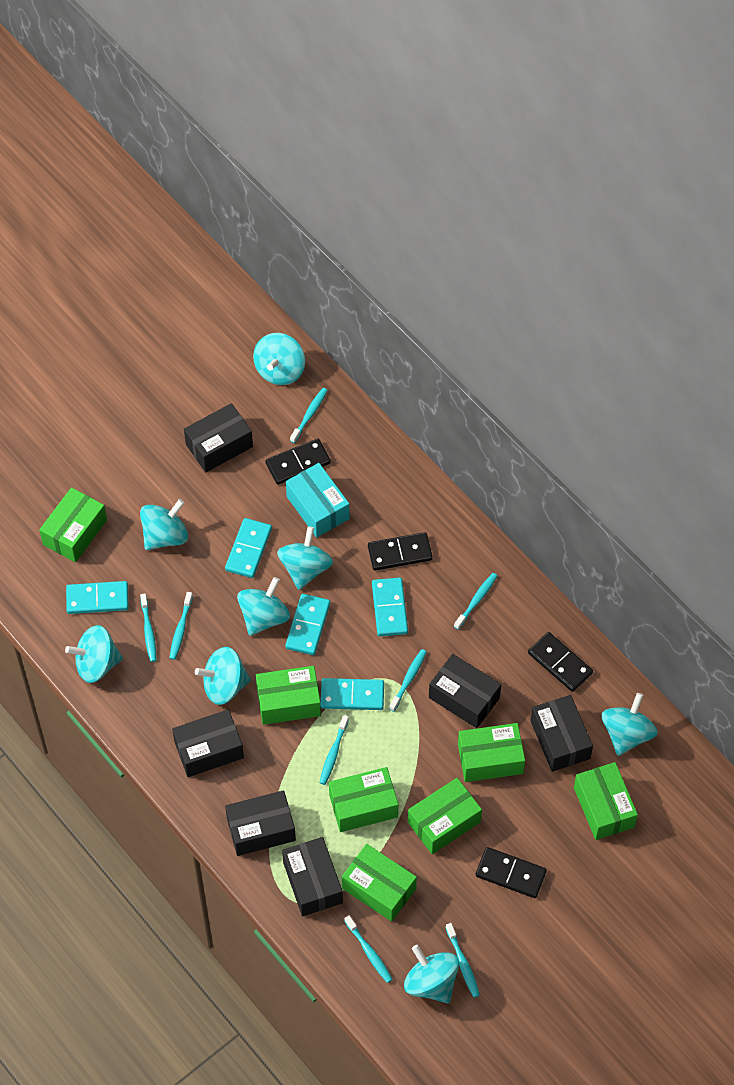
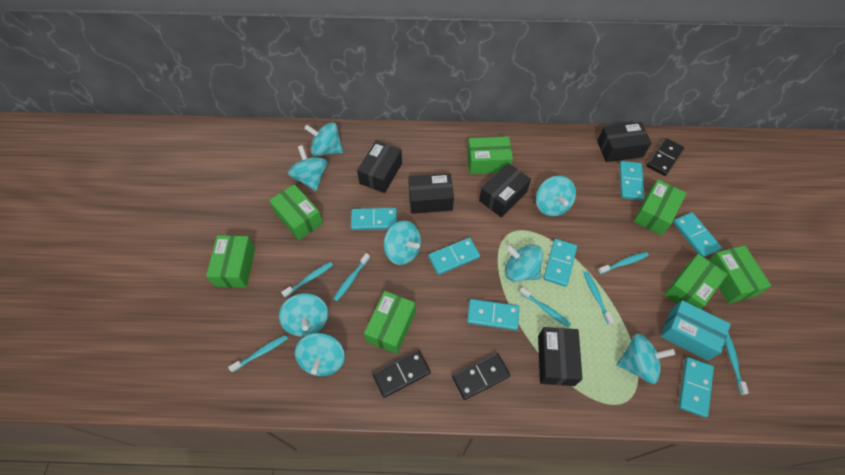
black box: 6 -> 5
black domino: 4 -> 3
turquoise domino: 5 -> 7
turquoise toothbrush: 8 -> 7

